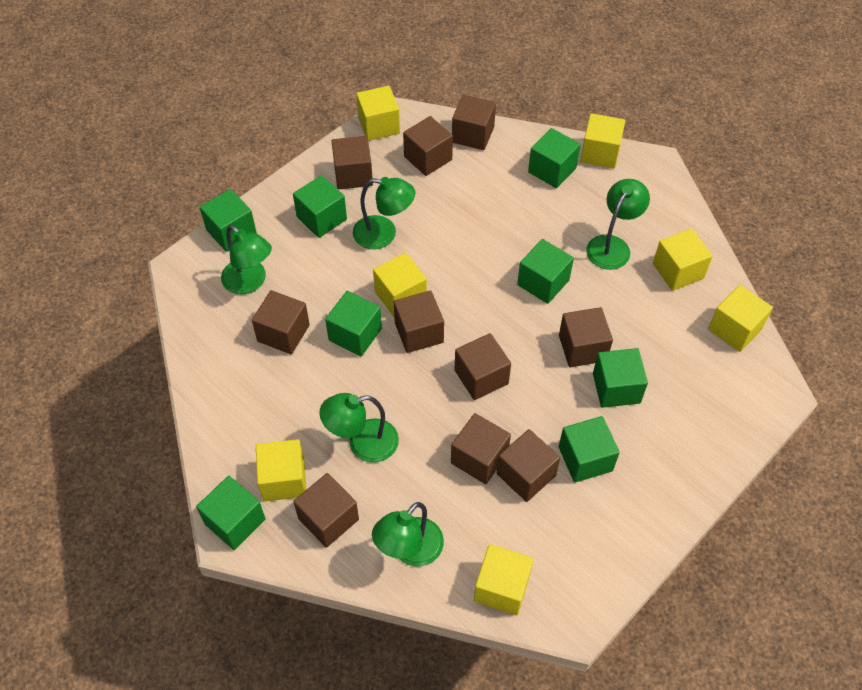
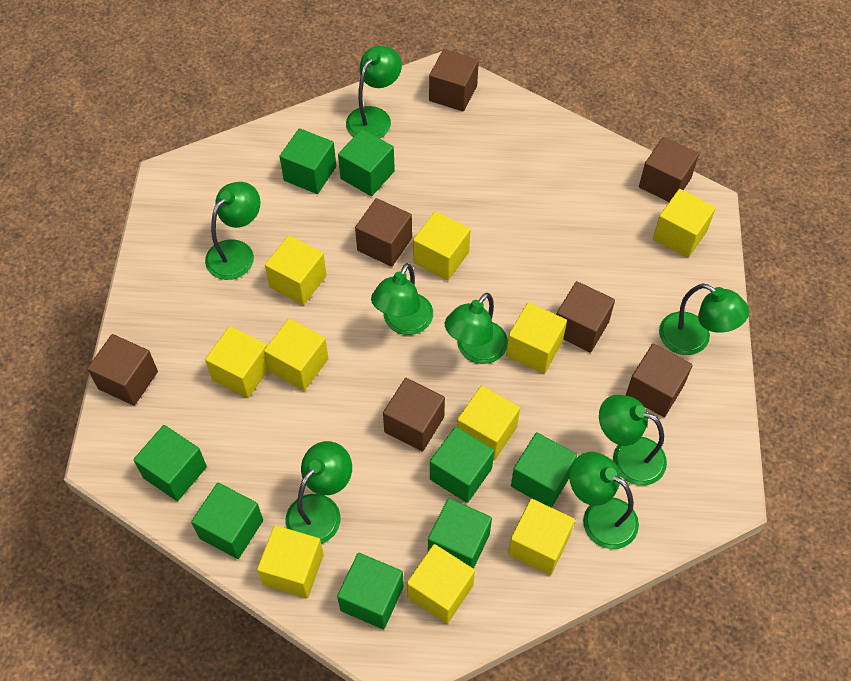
brown cube: 10 -> 7
green lamp: 5 -> 8
yellow cube: 7 -> 10

